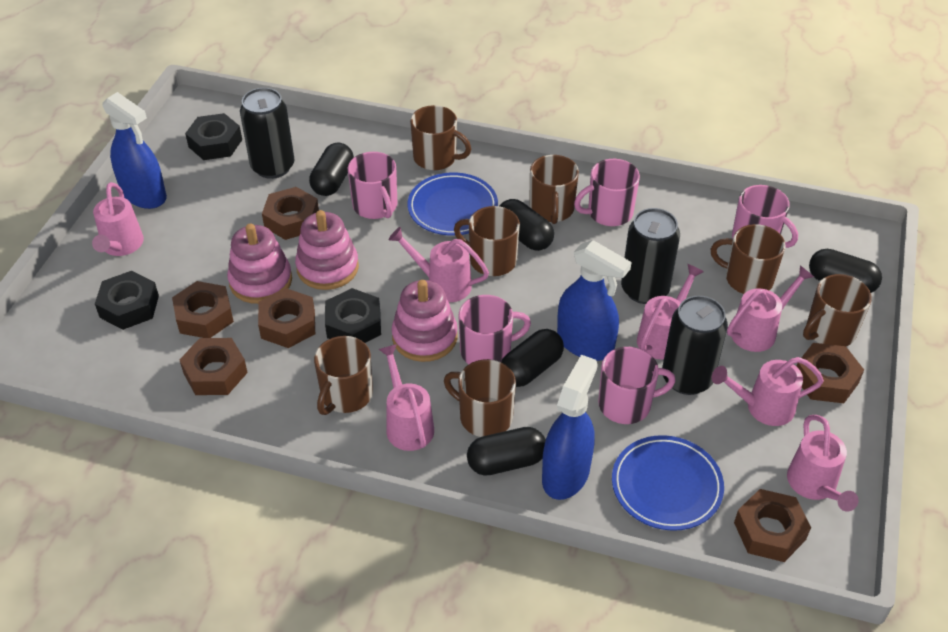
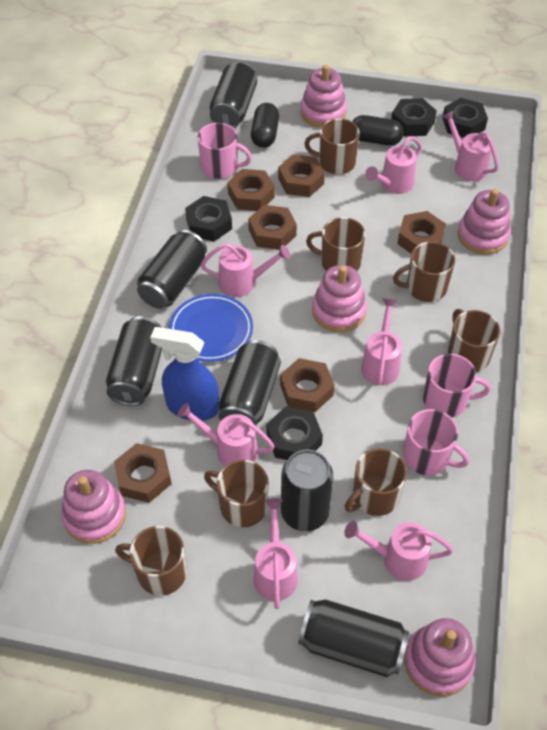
black can: 3 -> 6
black capsule: 5 -> 2
black nut: 3 -> 4
blue plate: 2 -> 1
blue spray bottle: 3 -> 1
pink mug: 5 -> 3
pink stacking toy: 3 -> 5

